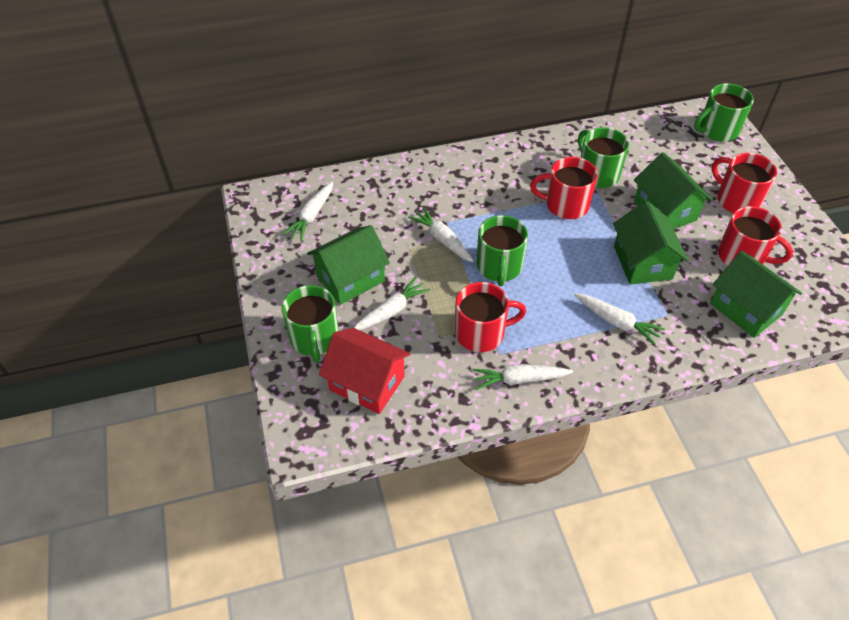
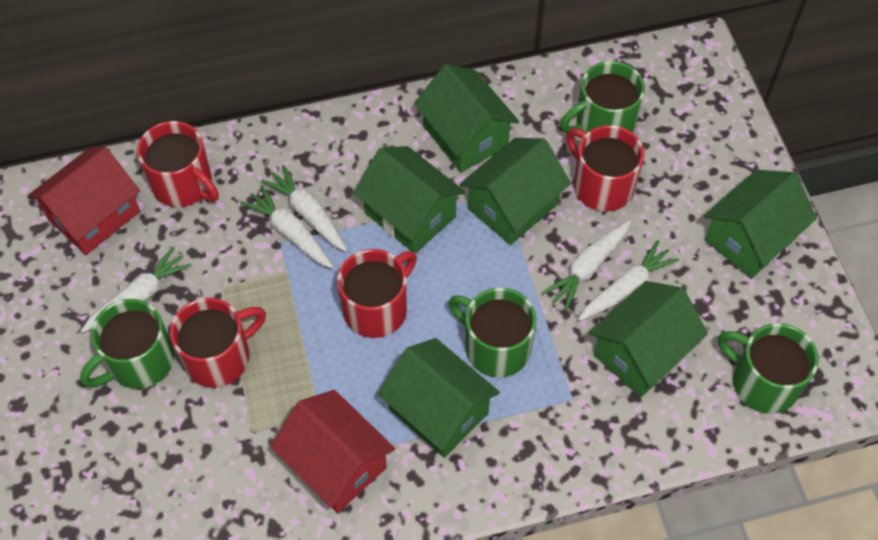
green house: 4 -> 6
red house: 1 -> 2

